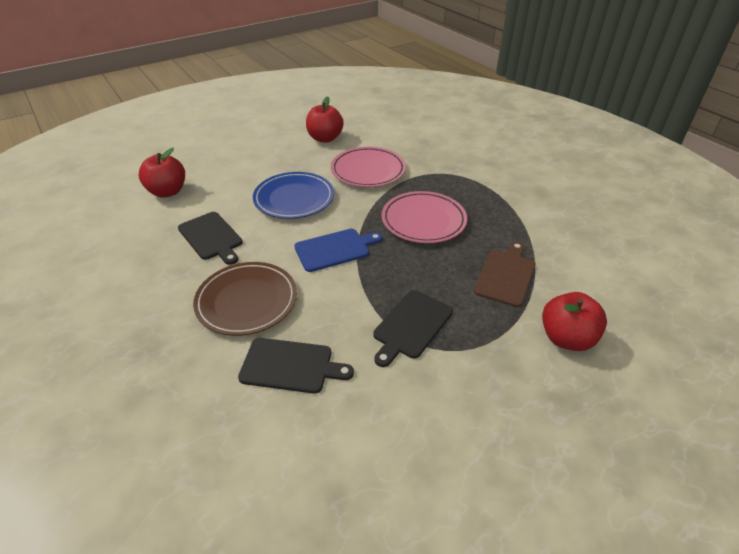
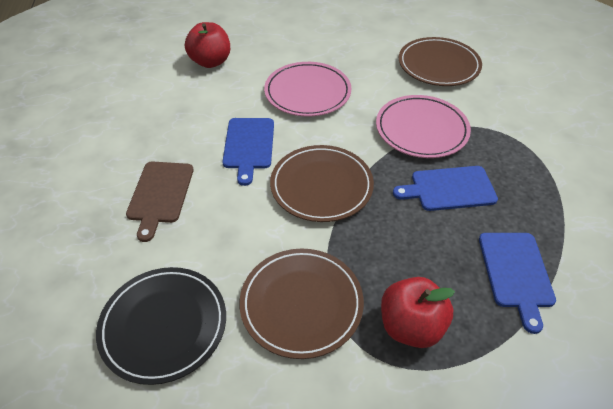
black cutting board: 3 -> 0
black plate: 0 -> 1
blue cutting board: 1 -> 3
blue plate: 1 -> 0
brown plate: 1 -> 3
red apple: 3 -> 2

